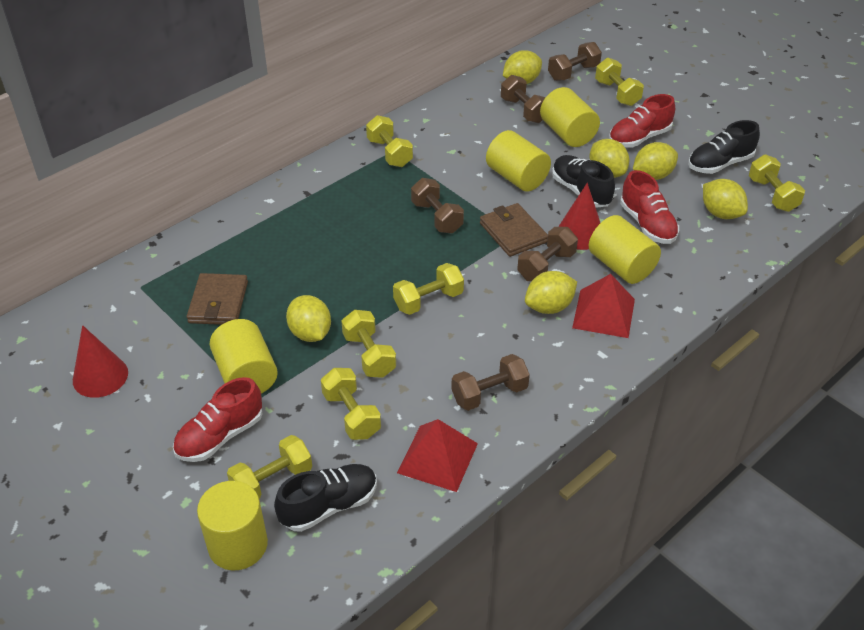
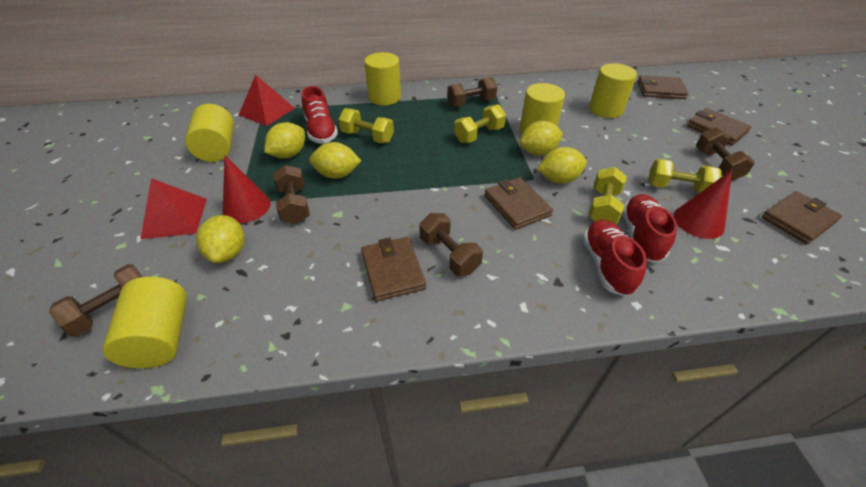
black shoe: 3 -> 0
brown wallet: 2 -> 5
yellow dumbbell: 7 -> 4
yellow lemon: 6 -> 5

